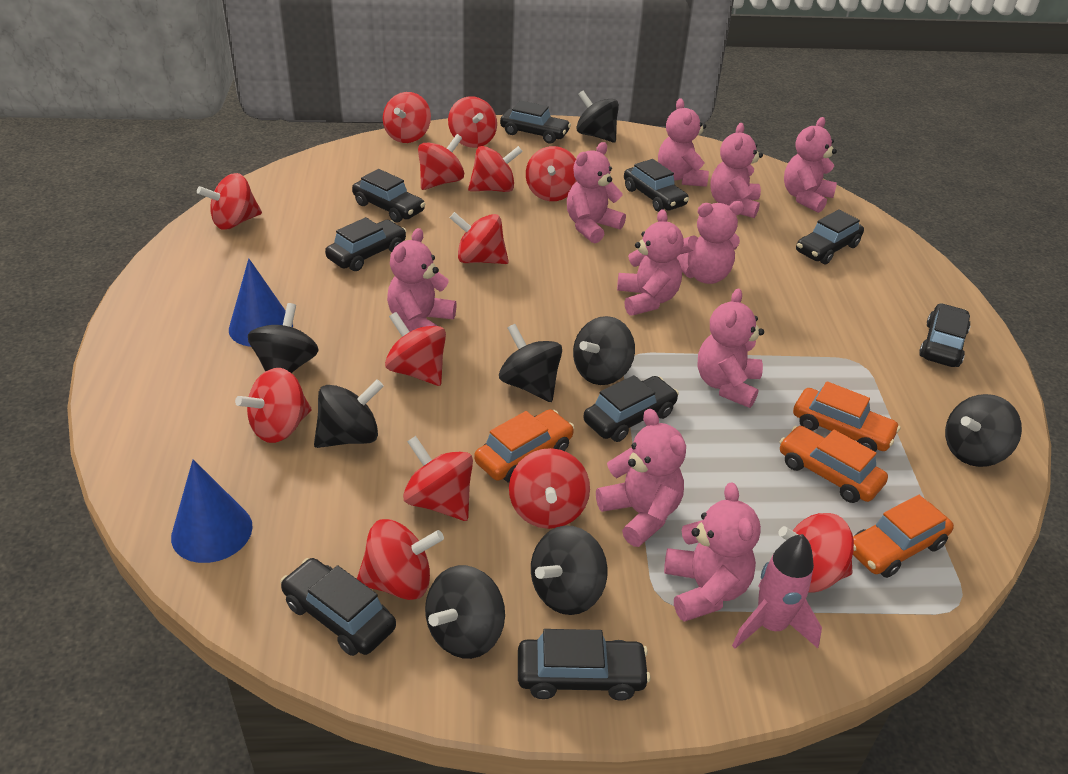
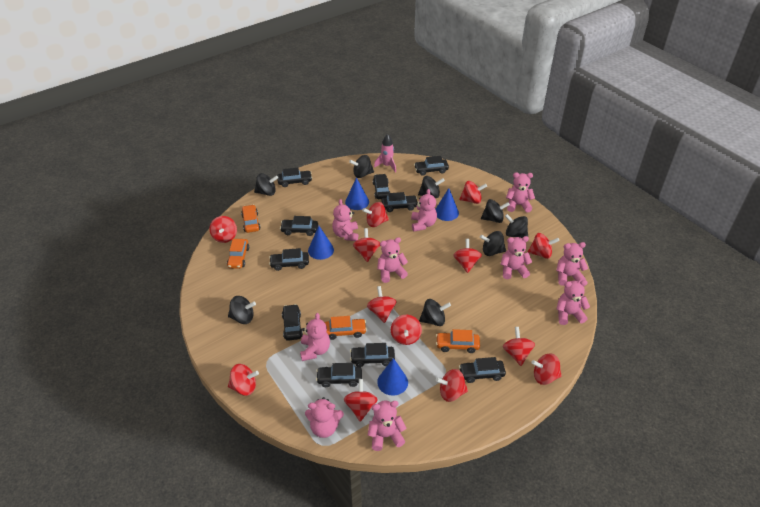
black car: 9 -> 10
blue cone: 2 -> 4

